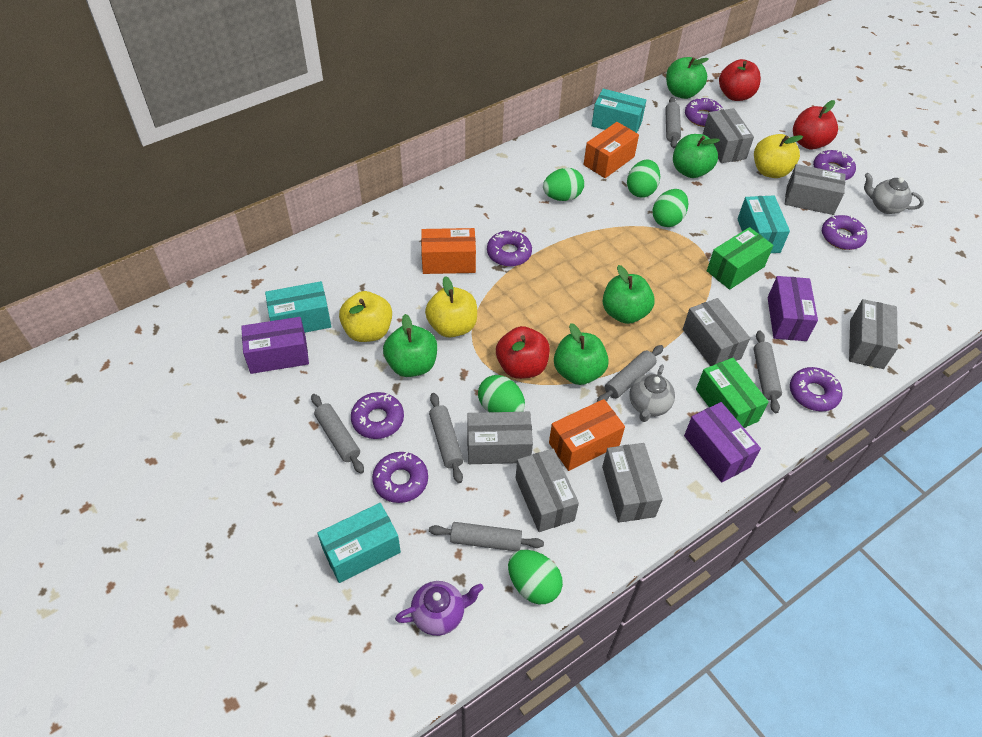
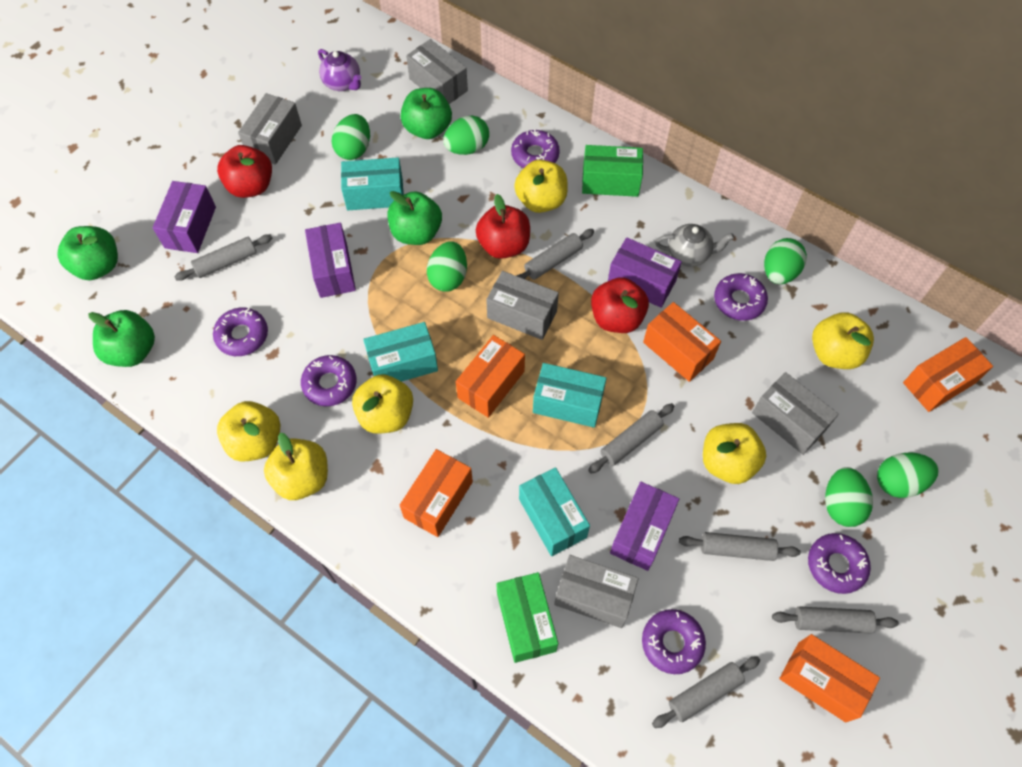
green apple: 5 -> 4
green egg: 5 -> 6
grey box: 7 -> 5
grey teapot: 2 -> 1
orange box: 3 -> 5
purple box: 3 -> 4
purple donut: 7 -> 6
yellow apple: 3 -> 6

